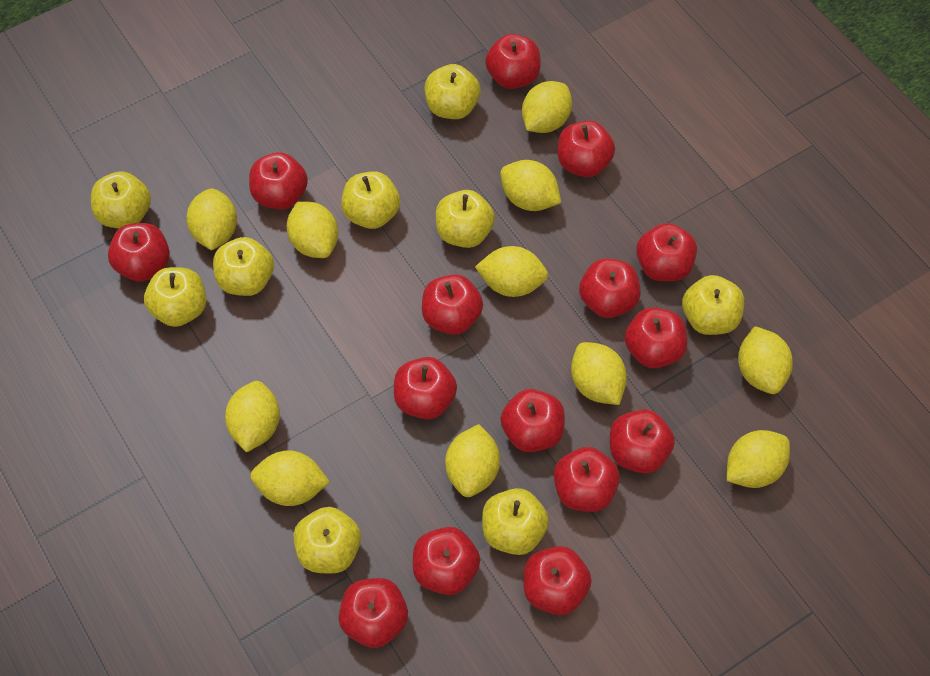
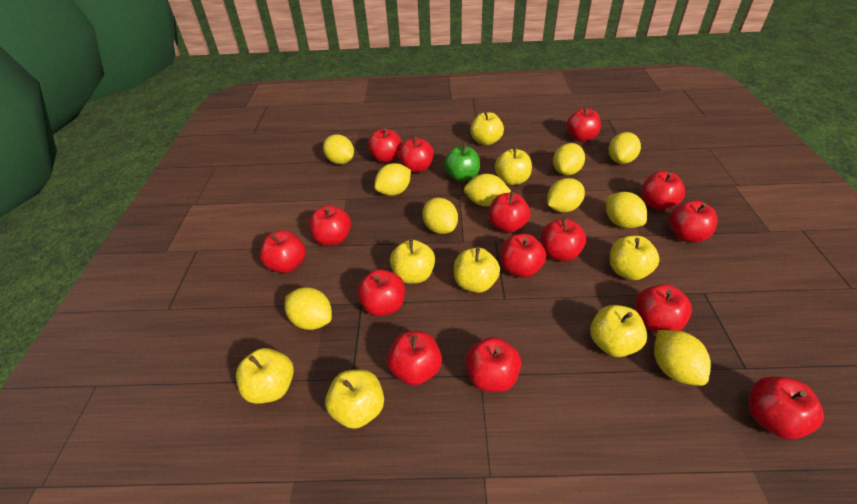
green apple: 0 -> 1
yellow apple: 9 -> 8
yellow lemon: 11 -> 10

